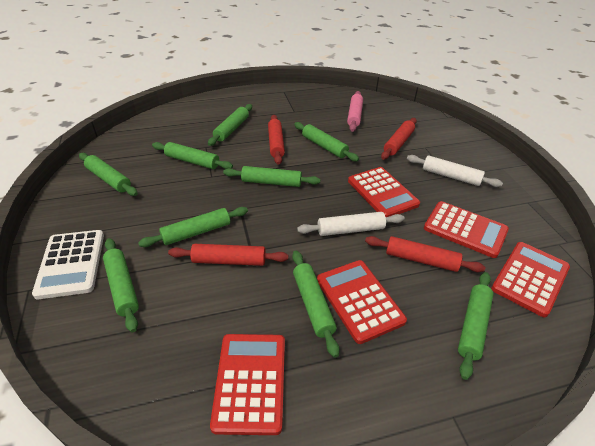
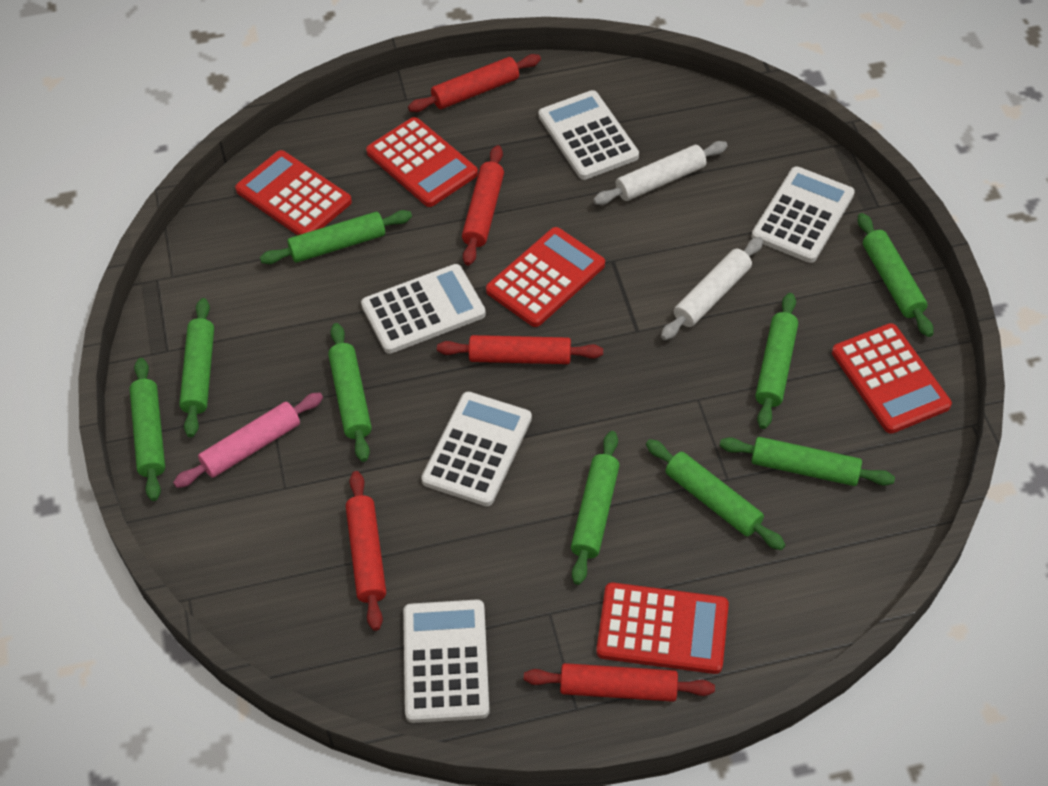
red rolling pin: 4 -> 5
white calculator: 1 -> 5

